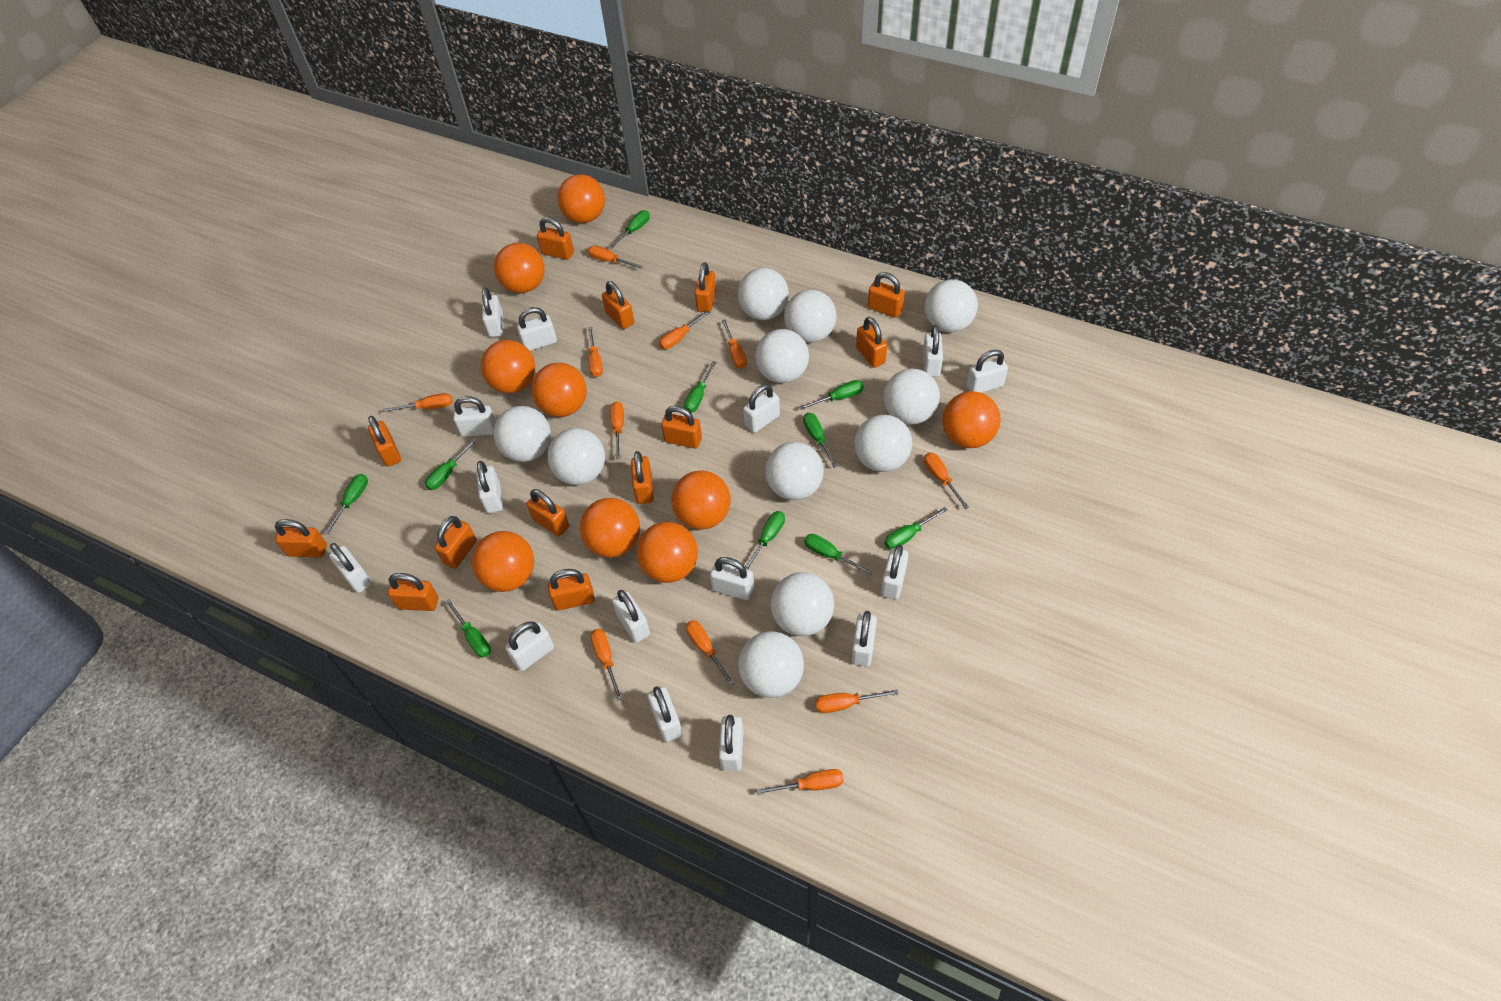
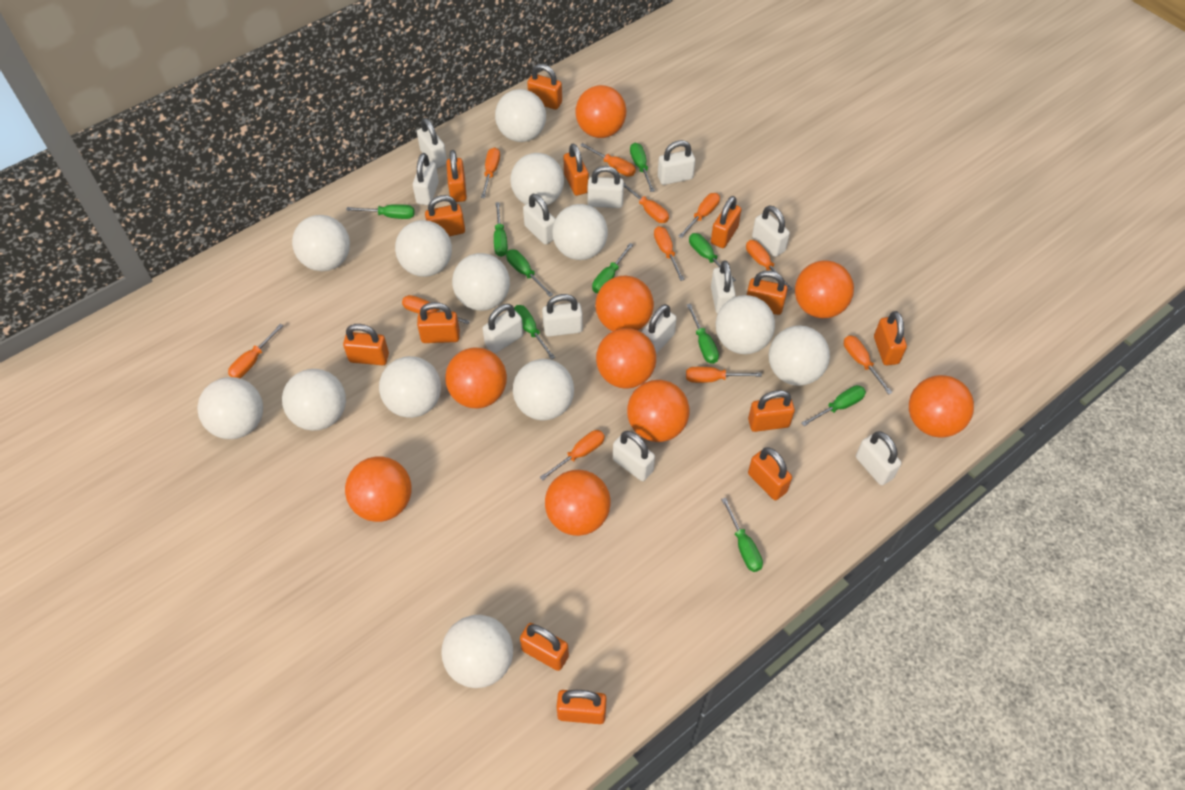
white ball: 11 -> 13
white padlock: 15 -> 12

